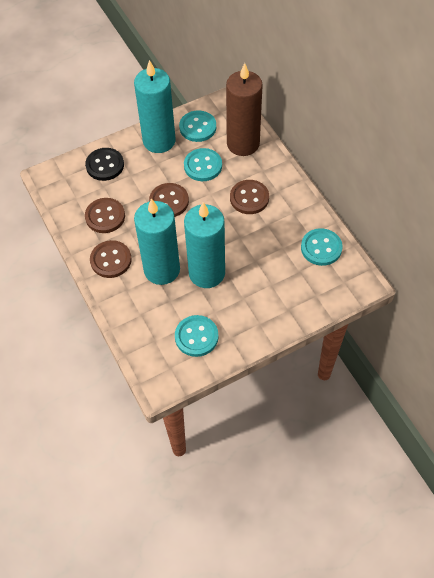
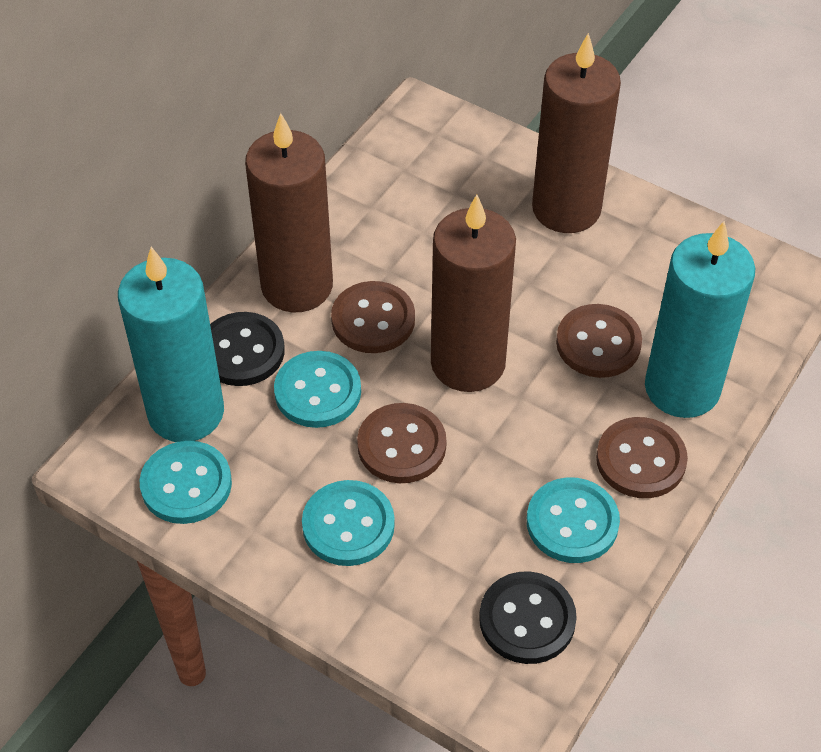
black button: 1 -> 2
brown candle: 1 -> 3
turquoise candle: 3 -> 2

